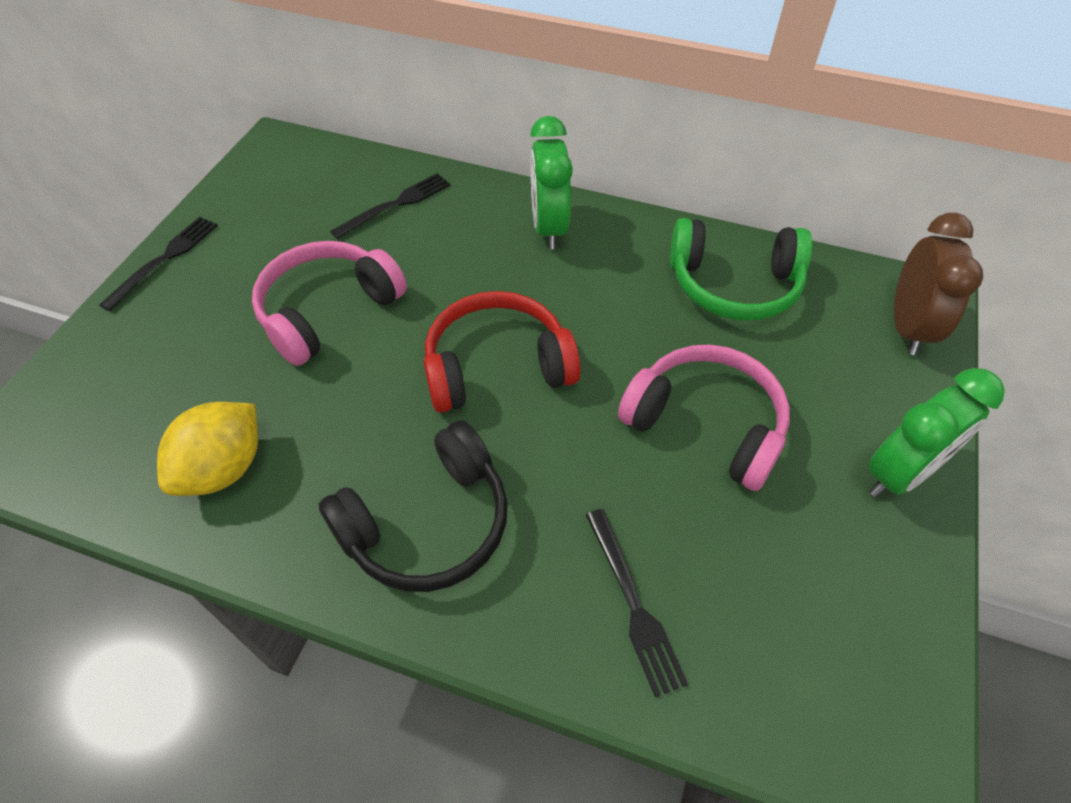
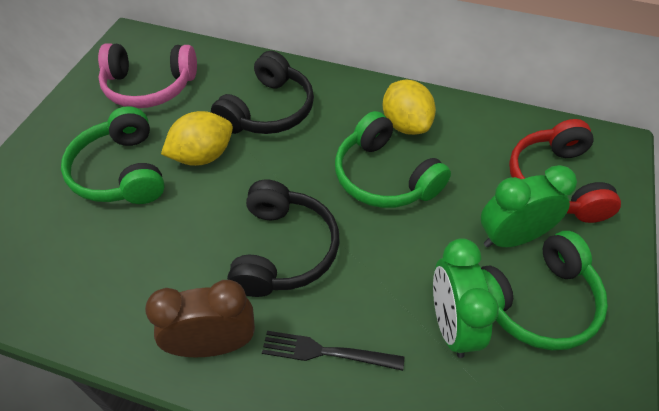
black fork: 3 -> 1
black headphones: 1 -> 2
green headphones: 1 -> 3
pink headphones: 2 -> 1
yellow lemon: 1 -> 2

